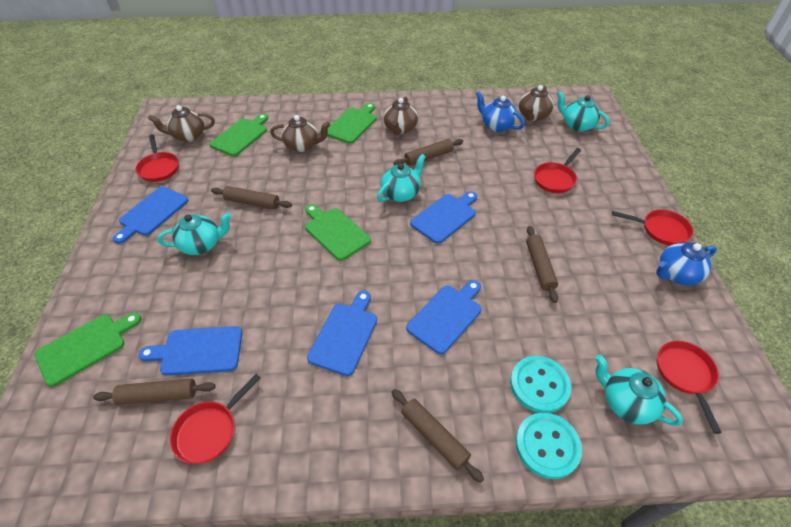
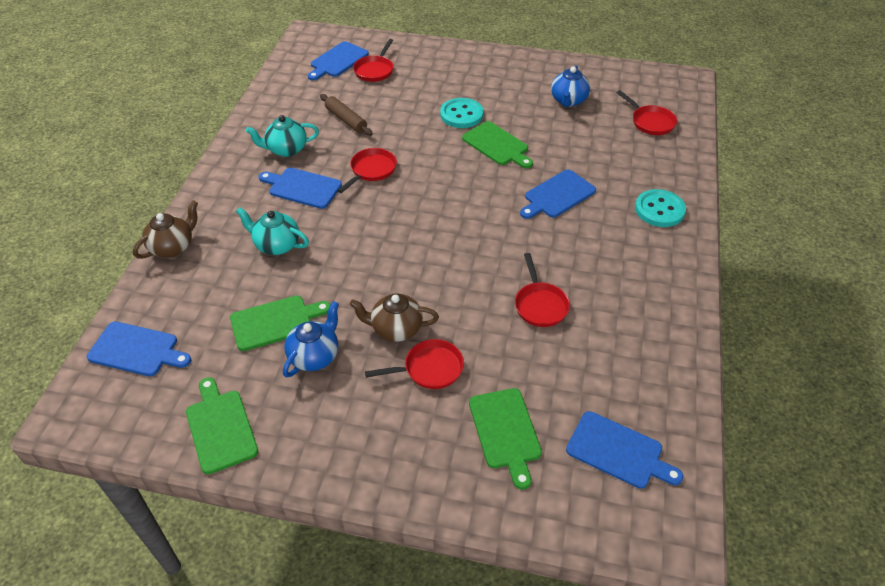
brown rolling pin: 5 -> 1
brown teapot: 4 -> 2
turquoise teapot: 4 -> 2

